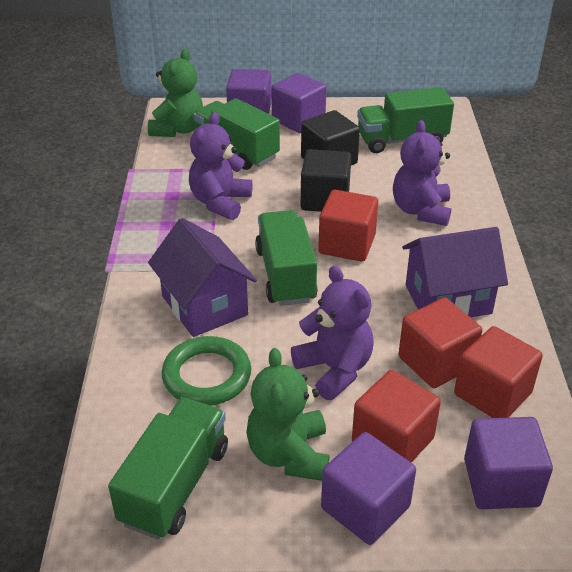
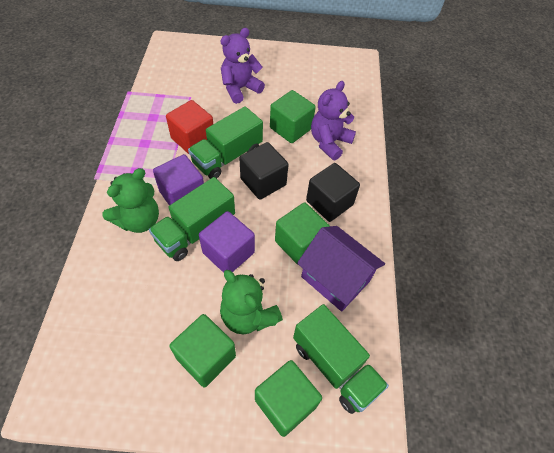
green cube: 0 -> 4
green ring: 1 -> 0
green truck: 4 -> 3
purple cube: 4 -> 2
purple house: 2 -> 1
purple teddy bear: 3 -> 2
red cube: 4 -> 1

